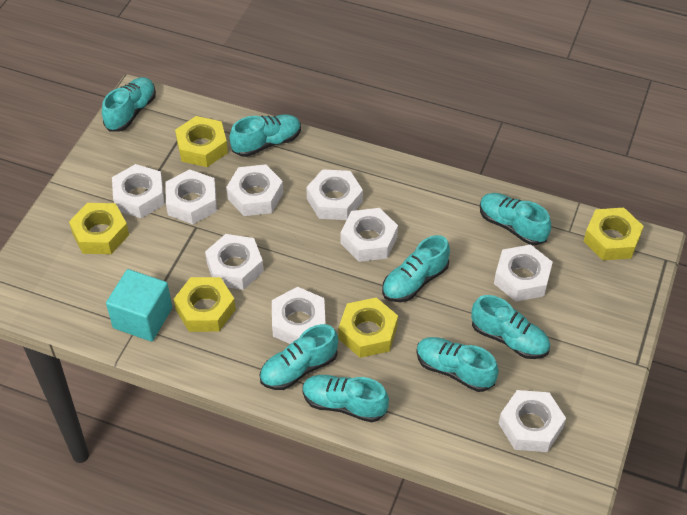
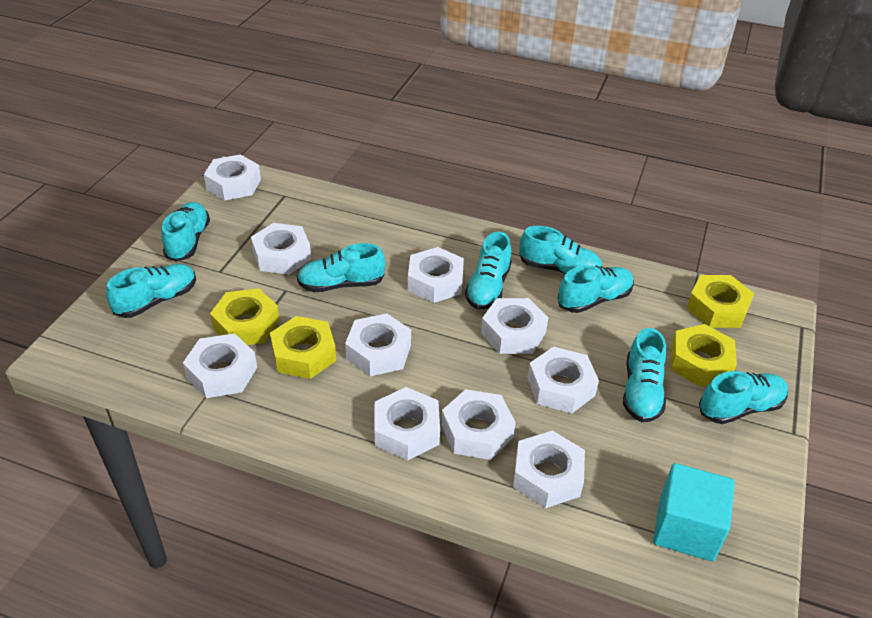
white nut: 9 -> 10
yellow nut: 5 -> 4

